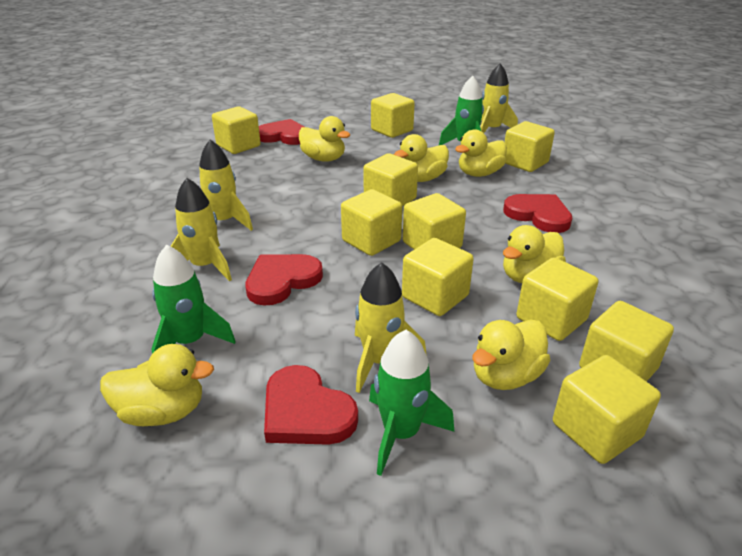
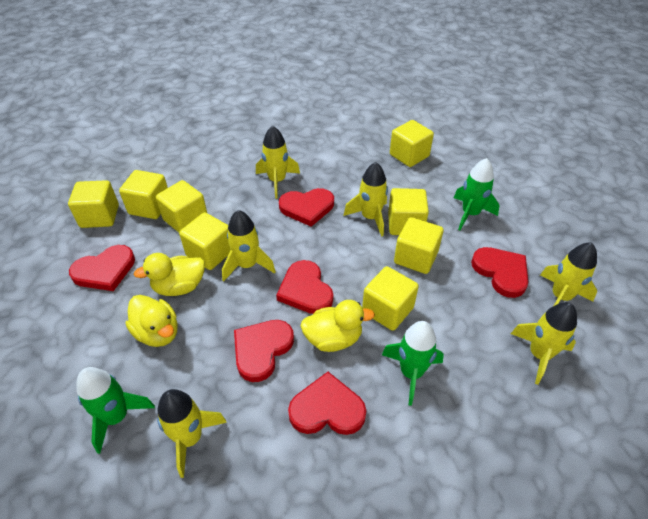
red heart: 4 -> 6
yellow cube: 10 -> 8
yellow duck: 6 -> 3
yellow rocket: 4 -> 6

